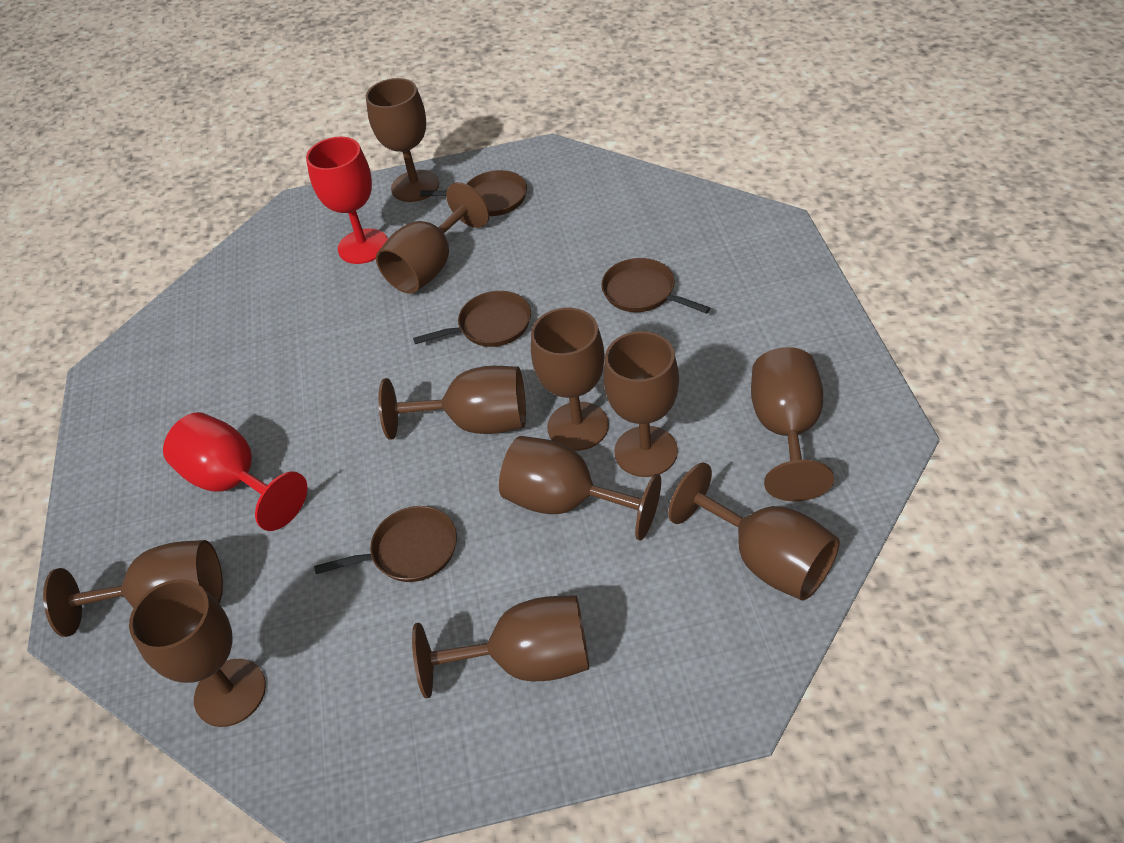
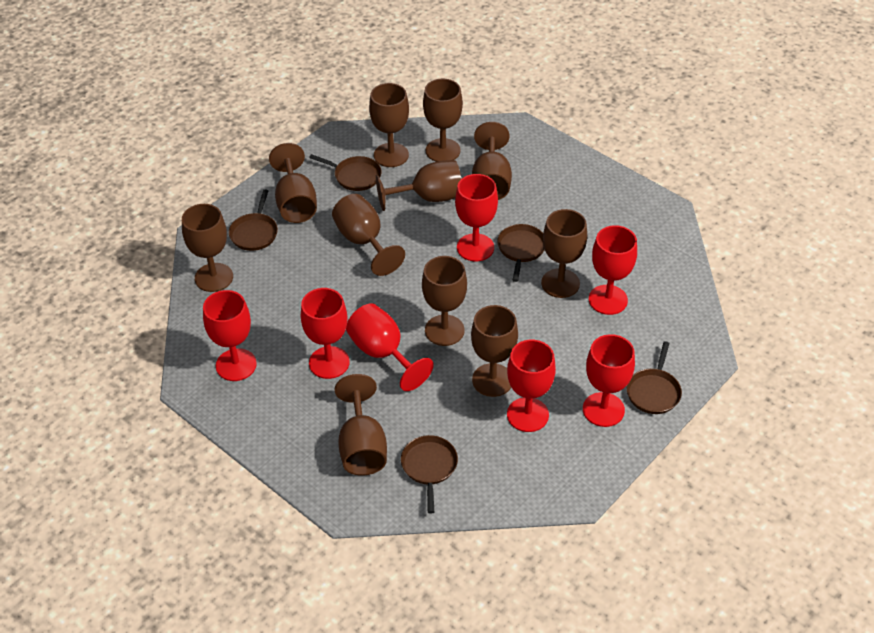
brown pan: 4 -> 5
red goblet: 2 -> 7

